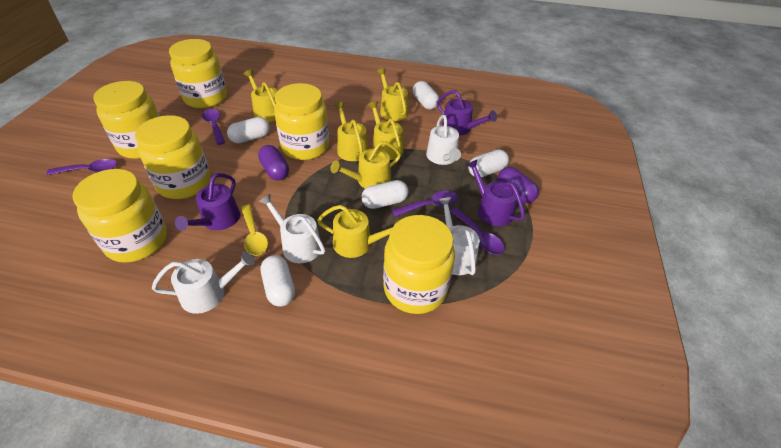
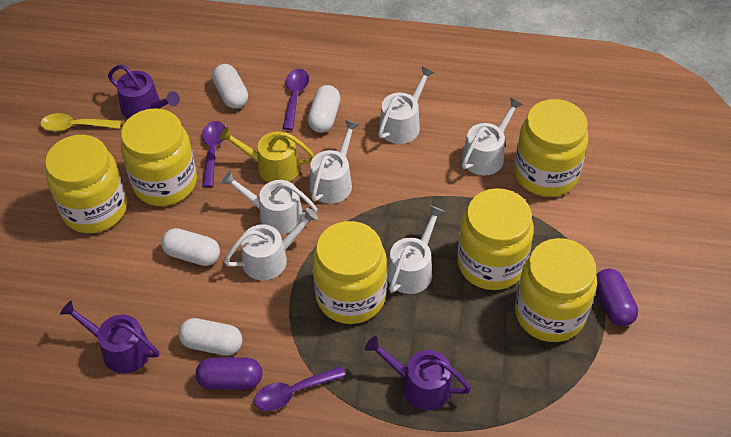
purple spoon: 4 -> 3
white capsule: 5 -> 4
white watering can: 4 -> 6
yellow watering can: 6 -> 1

